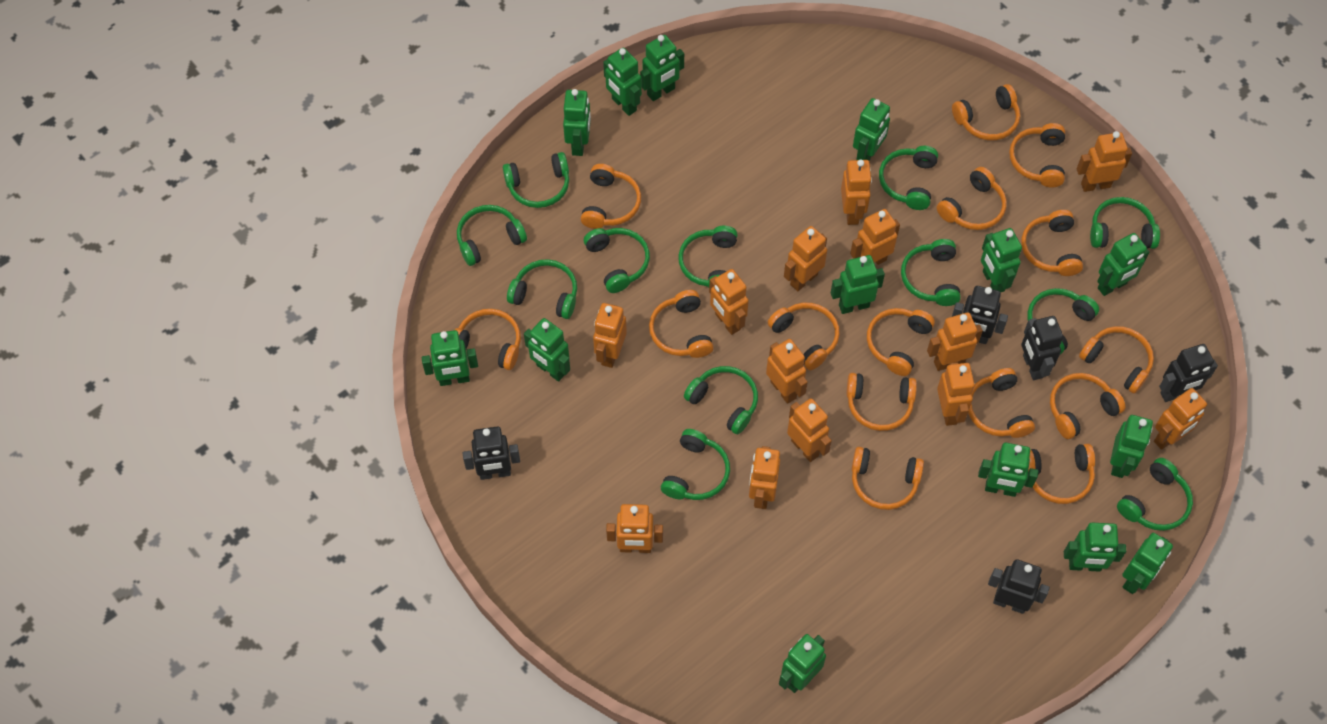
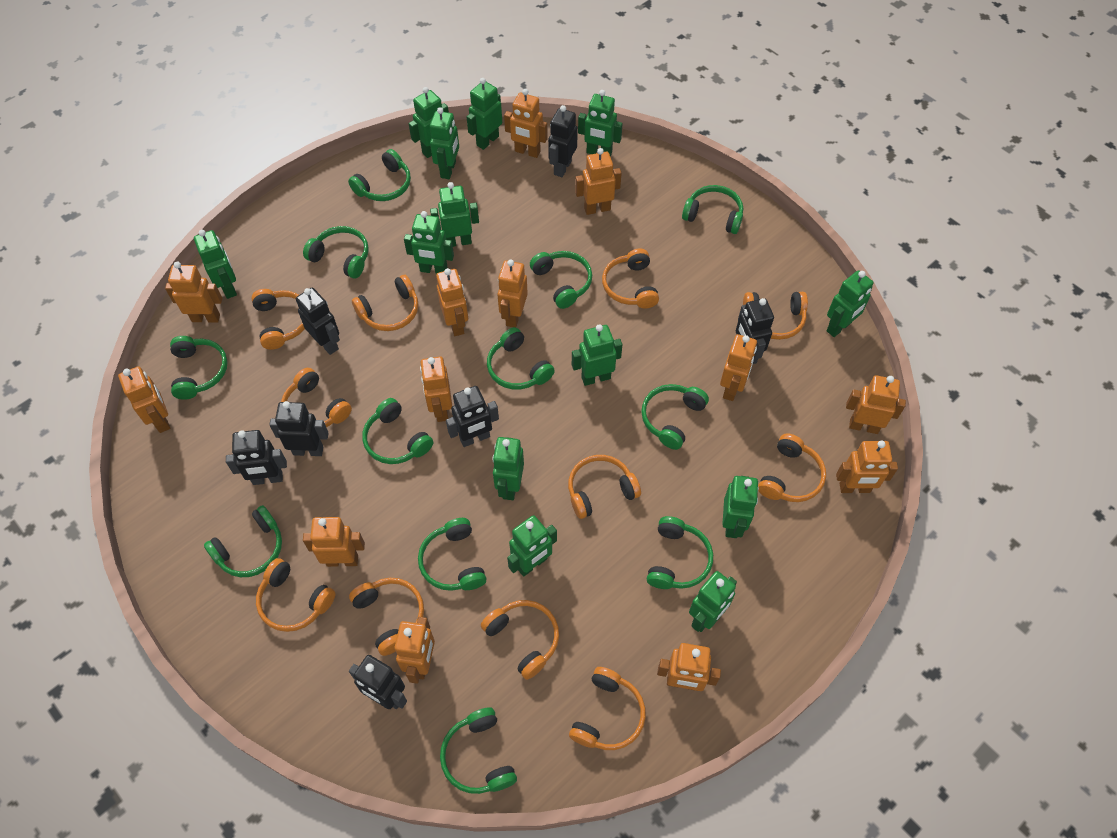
black robot: 5 -> 7
green robot: 14 -> 13
orange headphones: 15 -> 11

